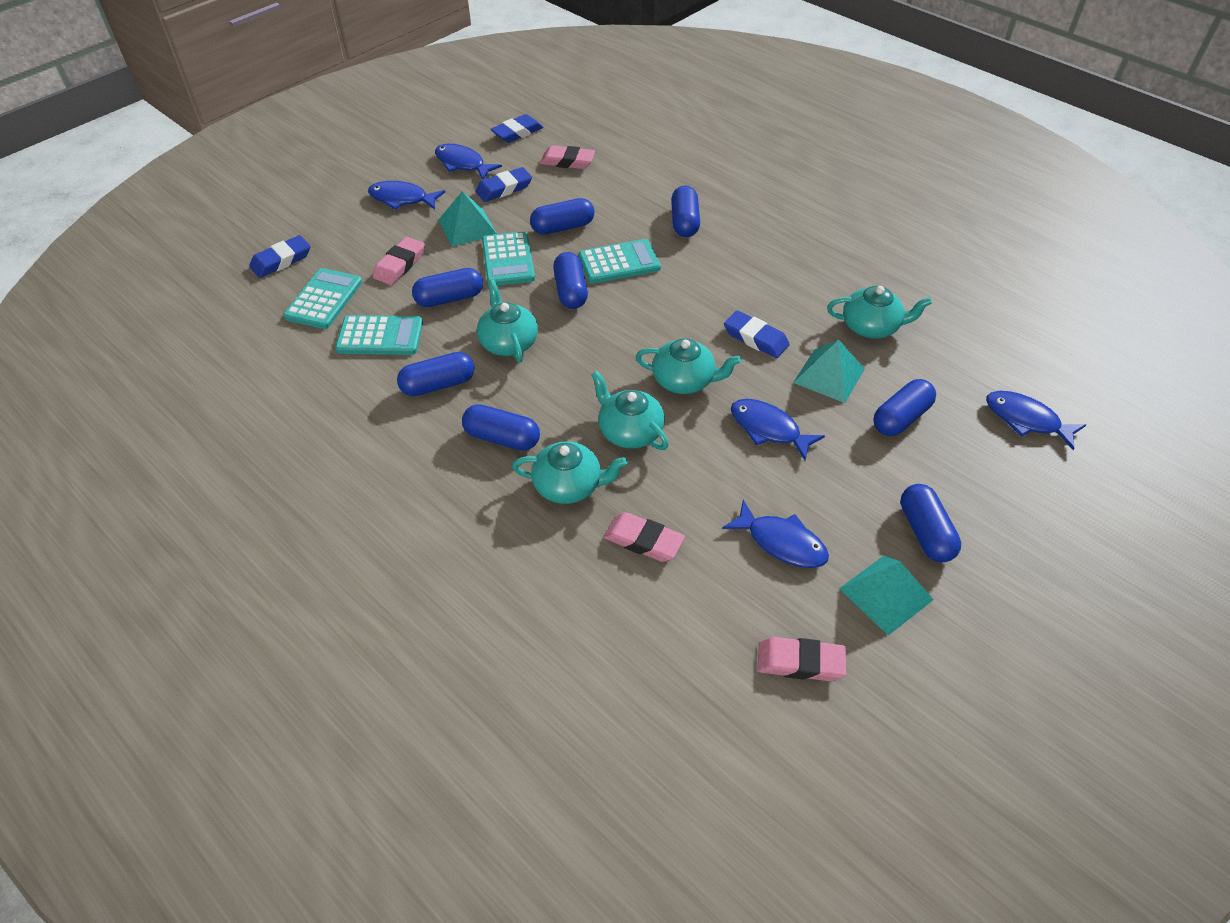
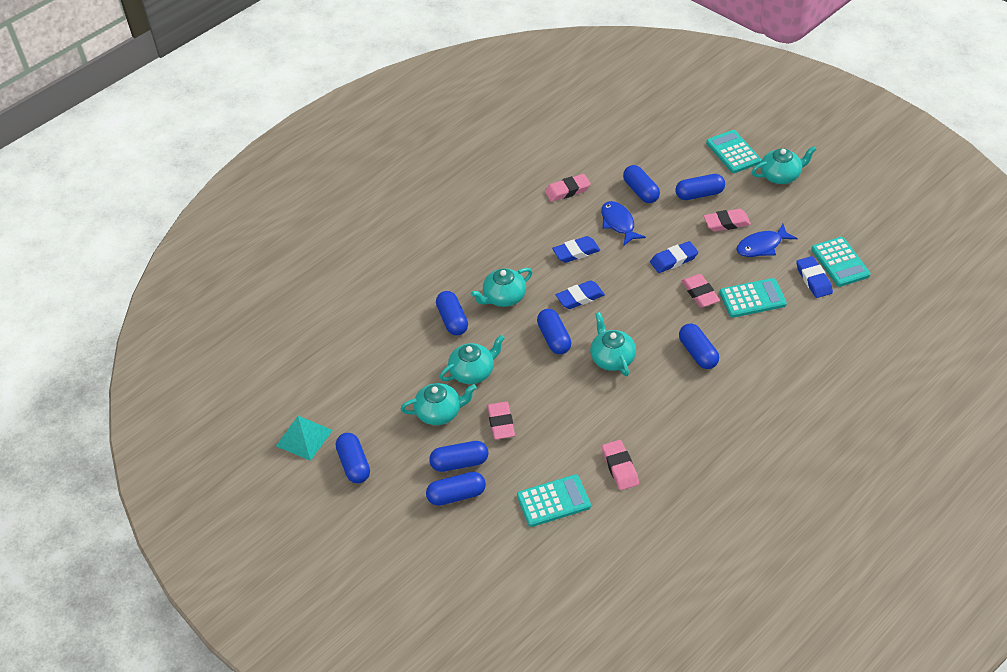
blue fish: 5 -> 2
pink eraser: 4 -> 5
turquoise pyramid: 3 -> 1

